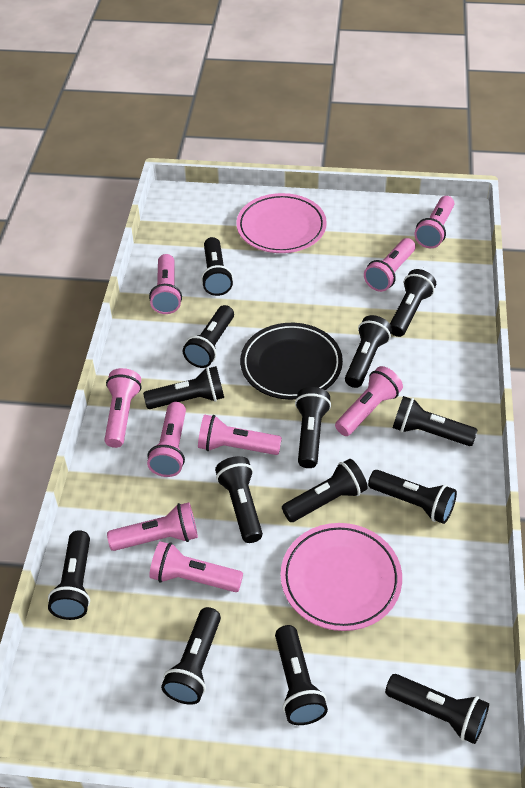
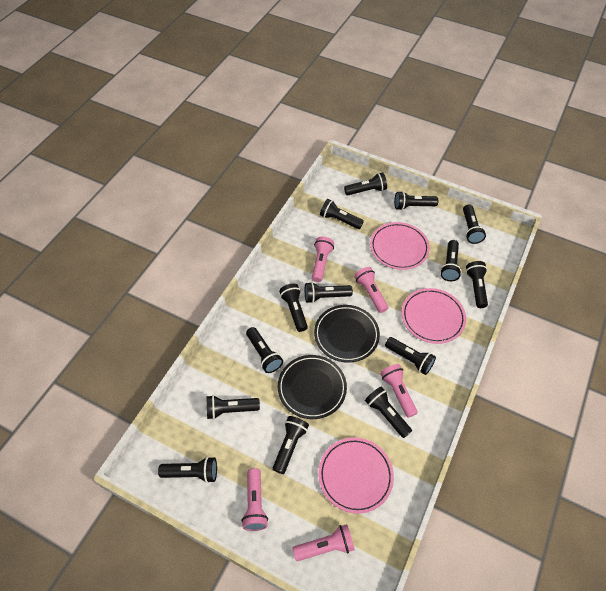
black plate: 1 -> 2
pink flashlight: 9 -> 5
pink plate: 2 -> 3

